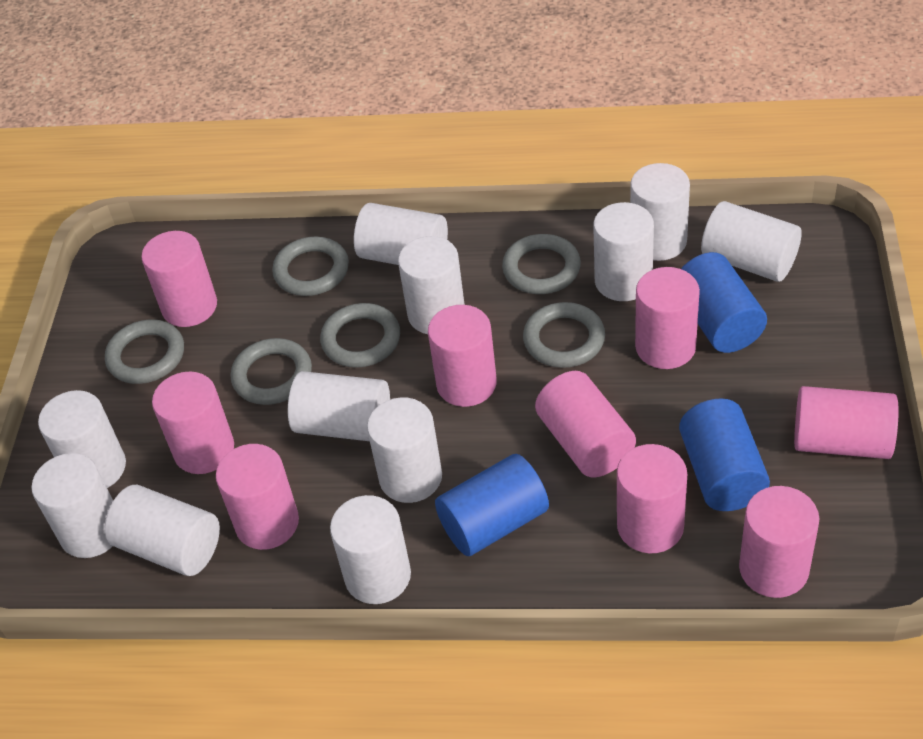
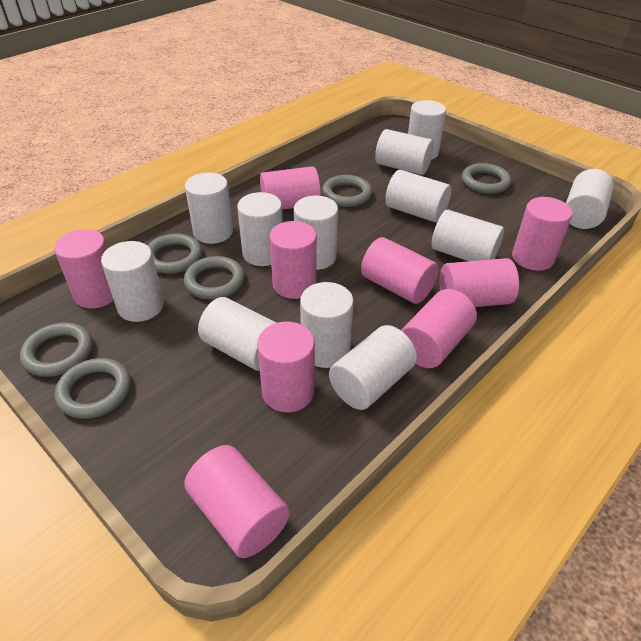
blue cylinder: 3 -> 0
white cylinder: 11 -> 12

